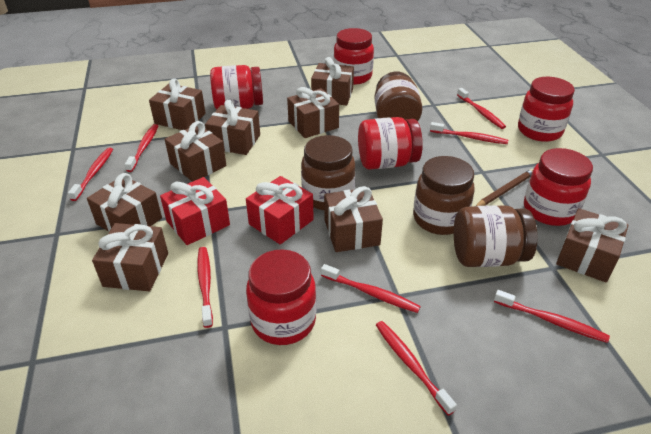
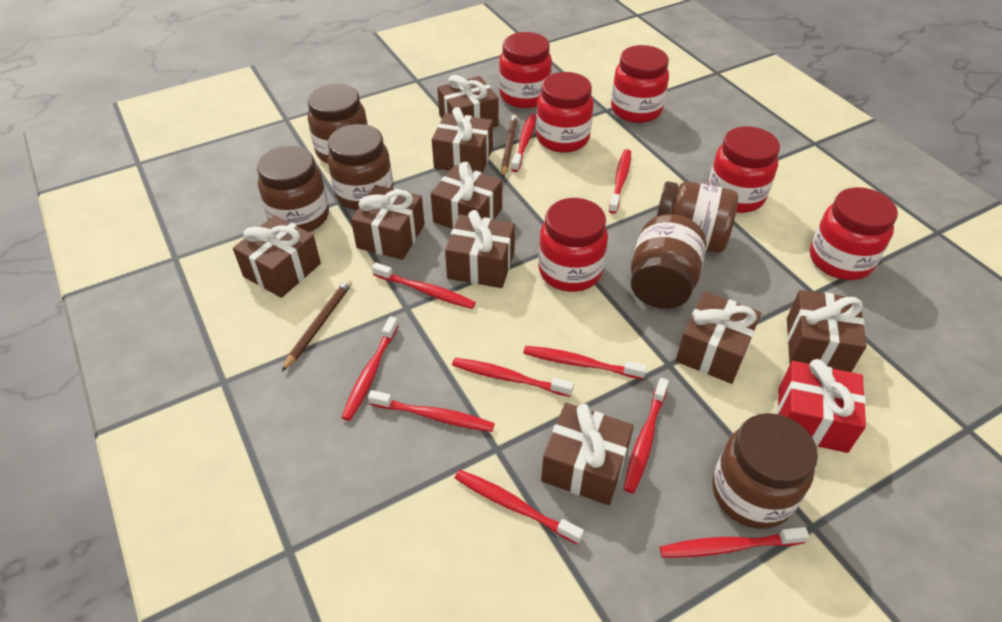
brown jar: 4 -> 6
brown pencil: 1 -> 2
red gift: 2 -> 1
red toothbrush: 8 -> 10

